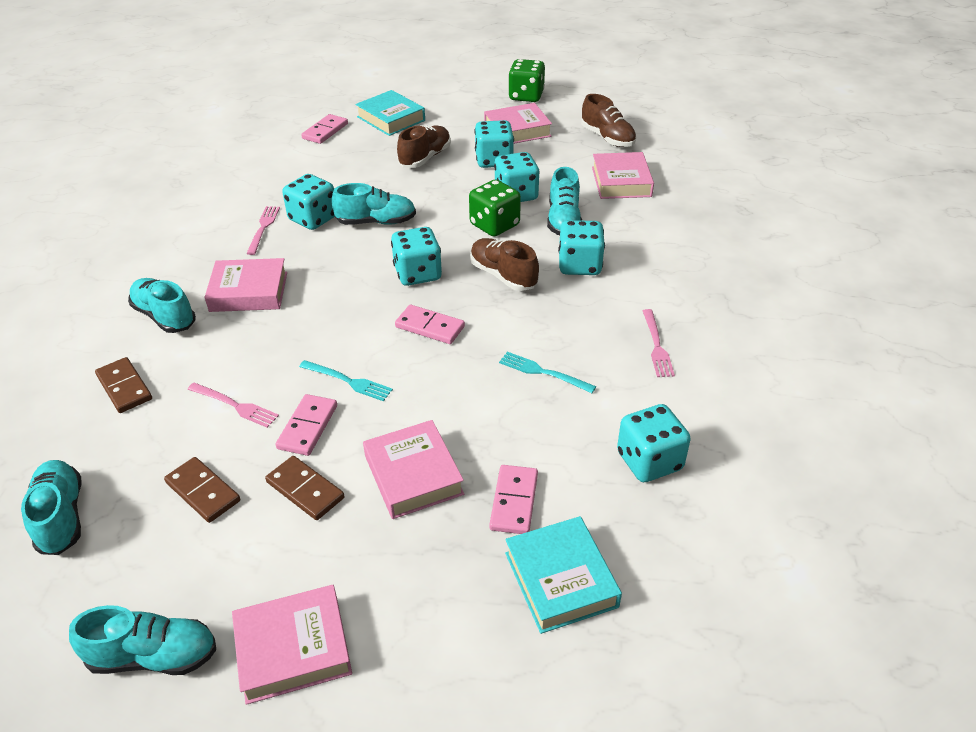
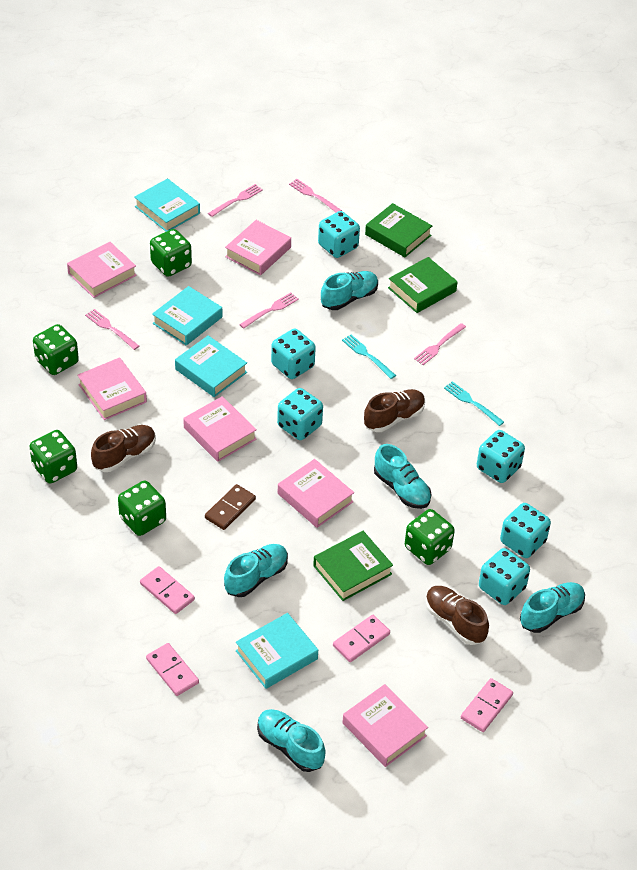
brown domino: 3 -> 1
green book: 0 -> 3
green dice: 2 -> 5
pink book: 5 -> 6
pink fork: 3 -> 5
turquoise book: 2 -> 4

